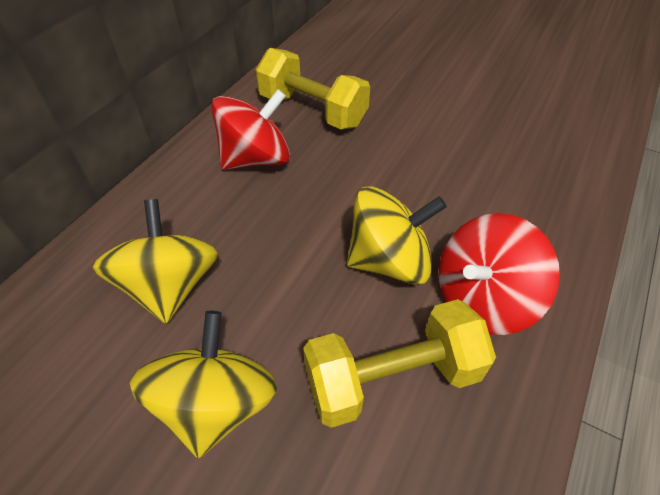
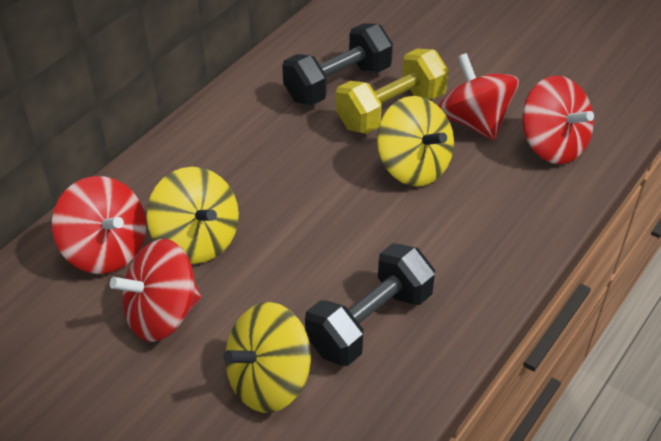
black dumbbell: 0 -> 2
red spinning top: 2 -> 4
yellow dumbbell: 2 -> 1

